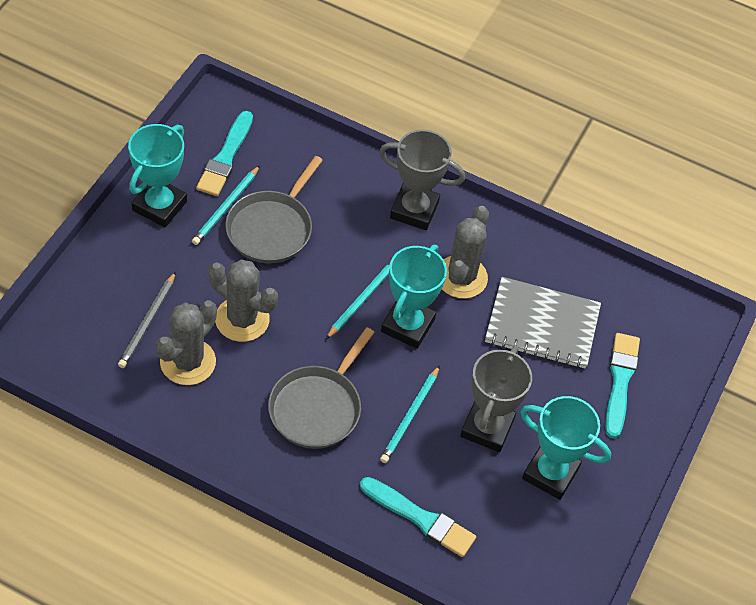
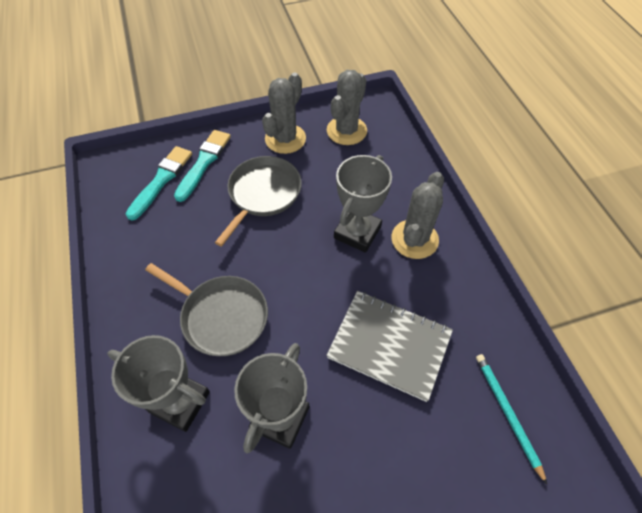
grey pencil: 1 -> 0
grey trophy: 2 -> 3
turquoise brush: 3 -> 2
turquoise pencil: 3 -> 1
turquoise trophy: 3 -> 0

